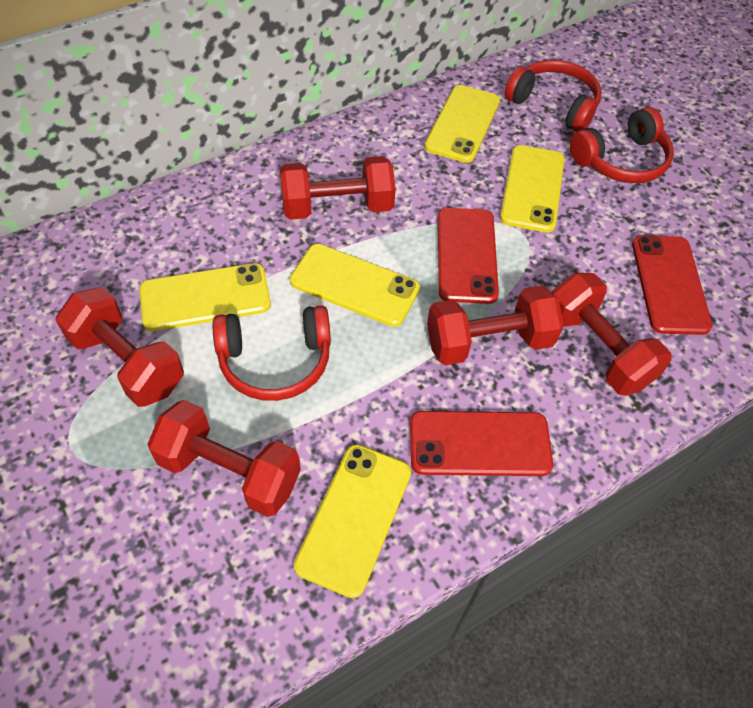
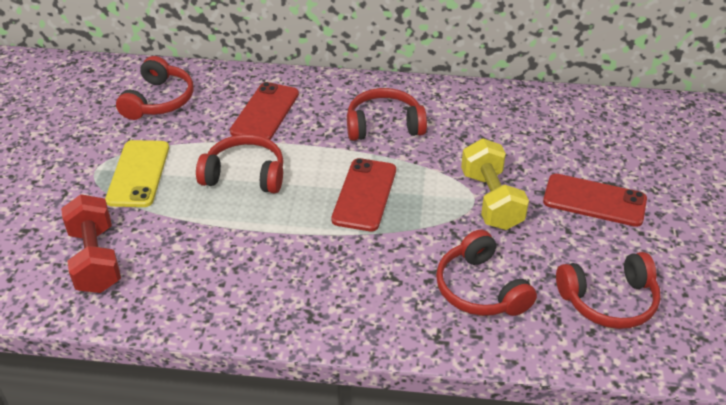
red dumbbell: 5 -> 1
red headphones: 3 -> 5
yellow dumbbell: 0 -> 1
yellow phone: 5 -> 1

